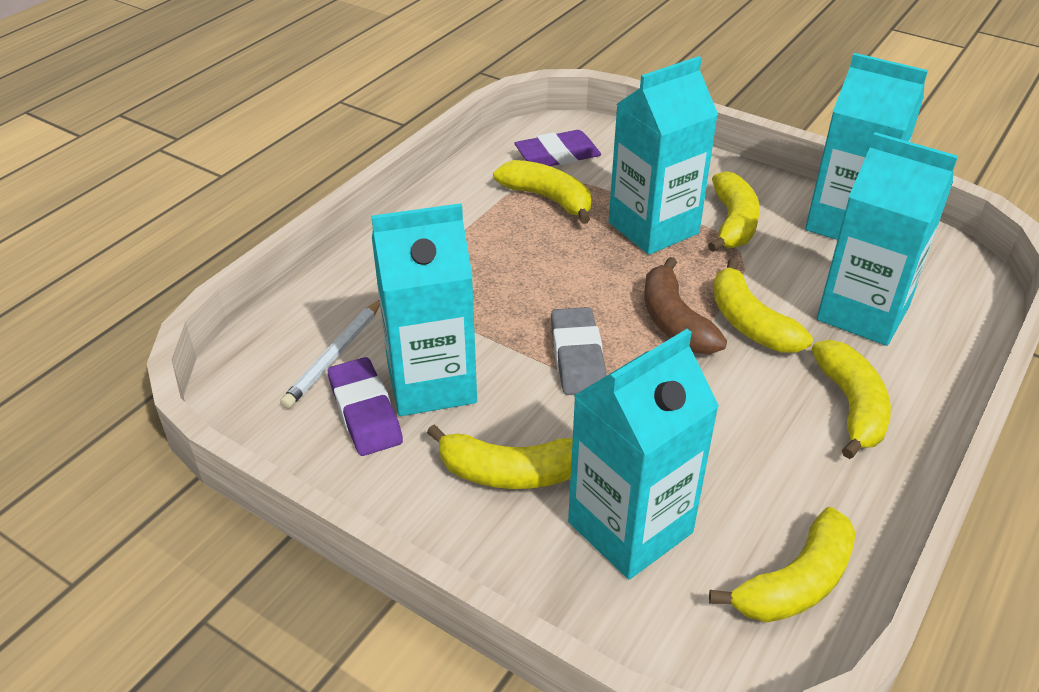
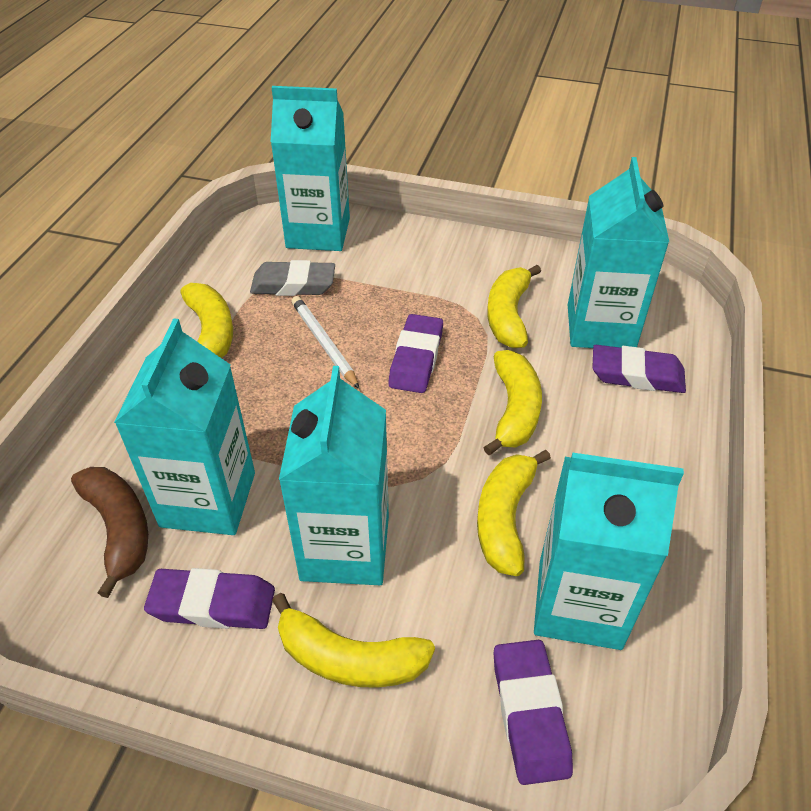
purple eraser: 2 -> 4
yellow banana: 6 -> 5

